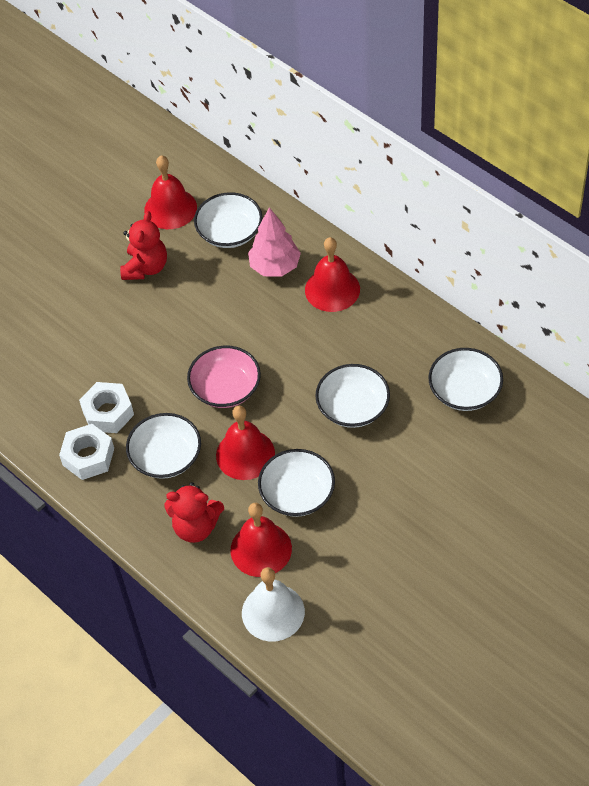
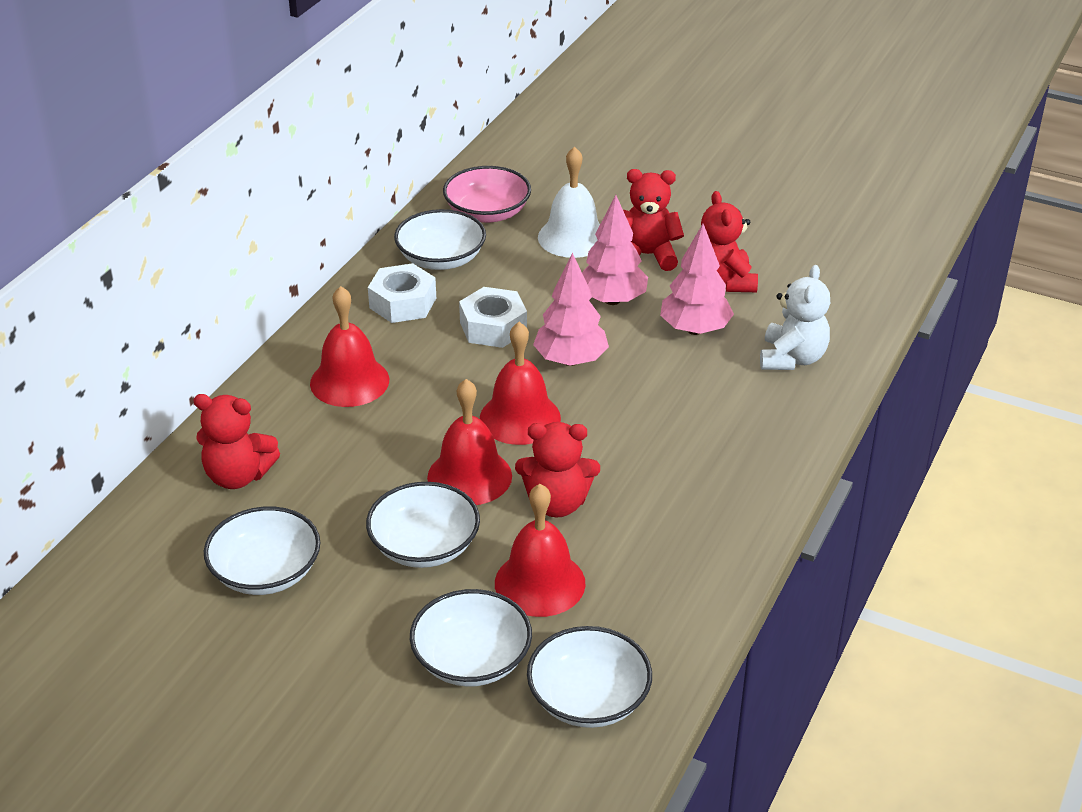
pink tree: 1 -> 3
red teddy bear: 2 -> 4
white teddy bear: 0 -> 1

